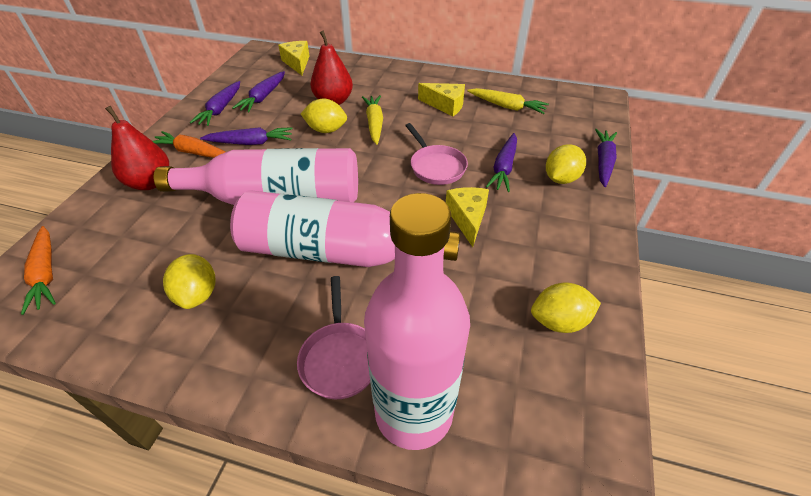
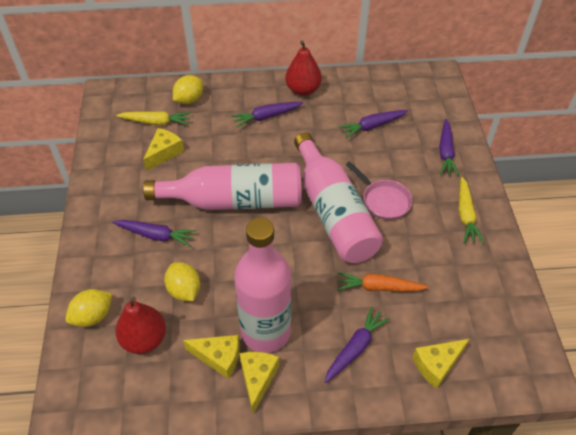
orange carrot: 2 -> 1
pink pan: 2 -> 1
yellow cheese: 3 -> 4
yellow lemon: 4 -> 3

